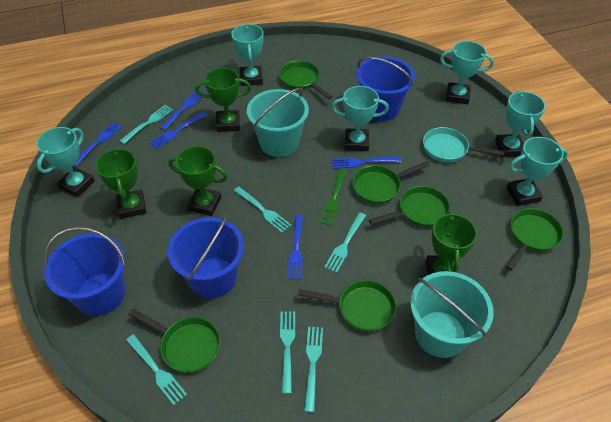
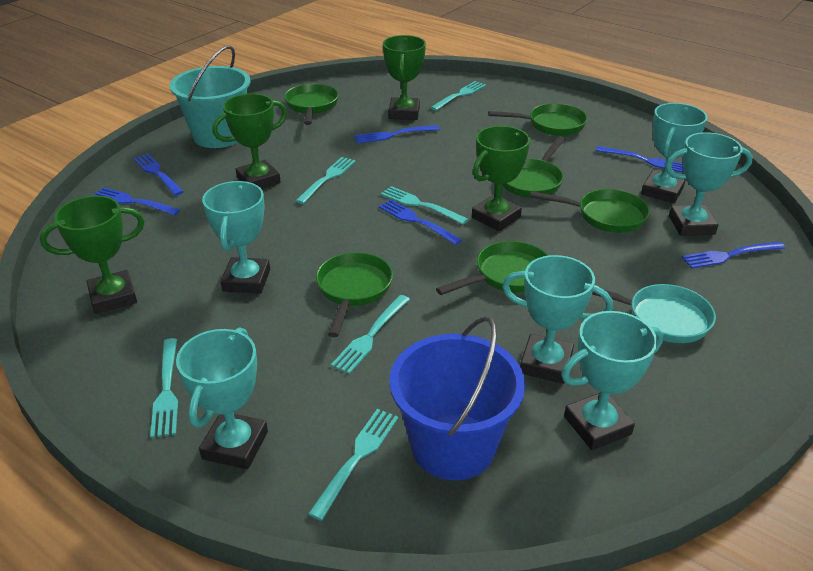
blue bucket: 3 -> 1
blue fork: 5 -> 6
green fork: 1 -> 0
turquoise bucket: 2 -> 1

